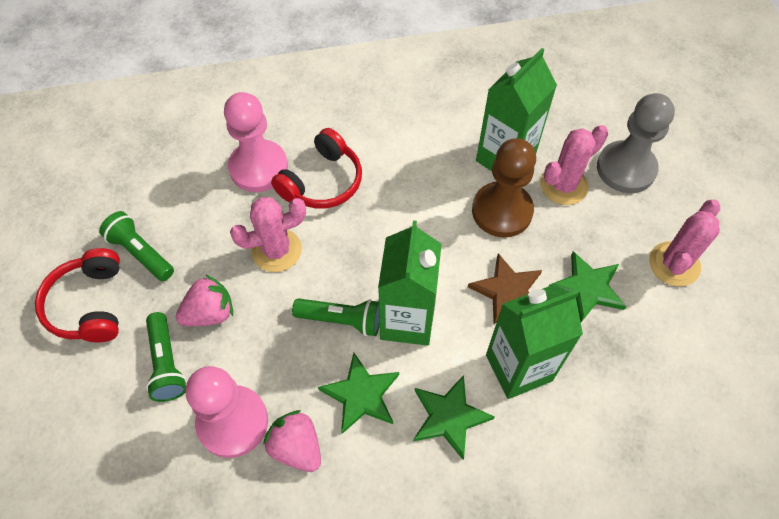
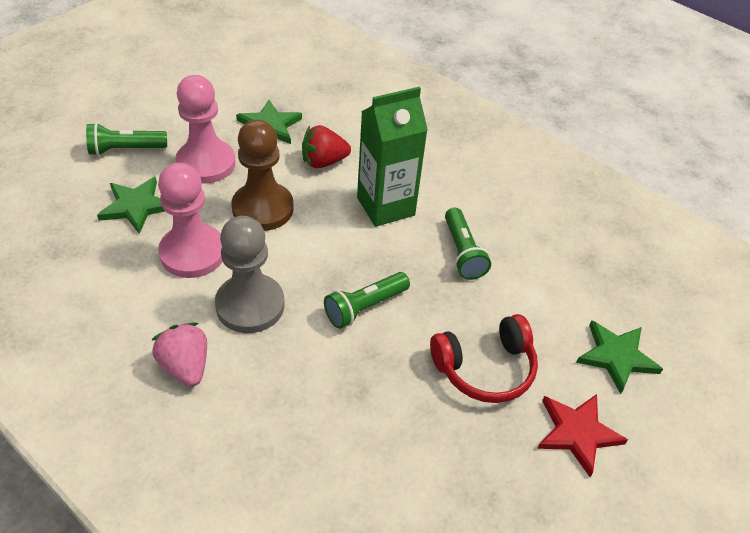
brown star: 1 -> 0
green carton: 3 -> 1
pink cactus: 3 -> 0
pink strawberry: 2 -> 1
red headphones: 2 -> 1
red star: 0 -> 1
red strawberry: 0 -> 1

